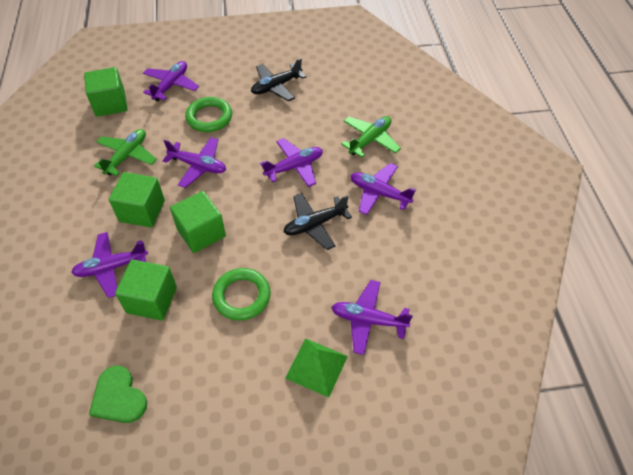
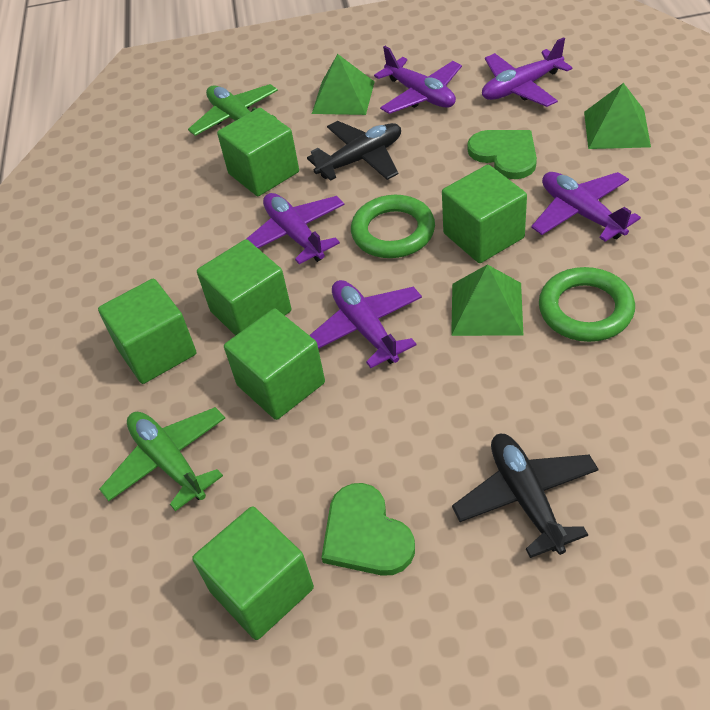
green cube: 4 -> 6
green heart: 1 -> 2
green pyramid: 1 -> 3
purple plane: 6 -> 5

